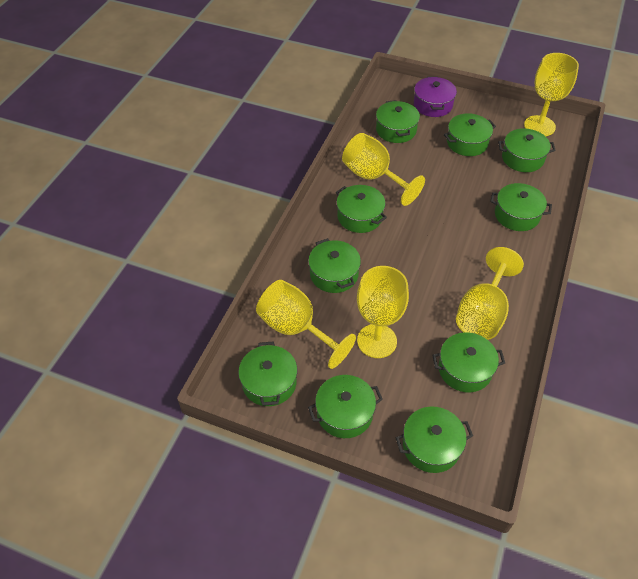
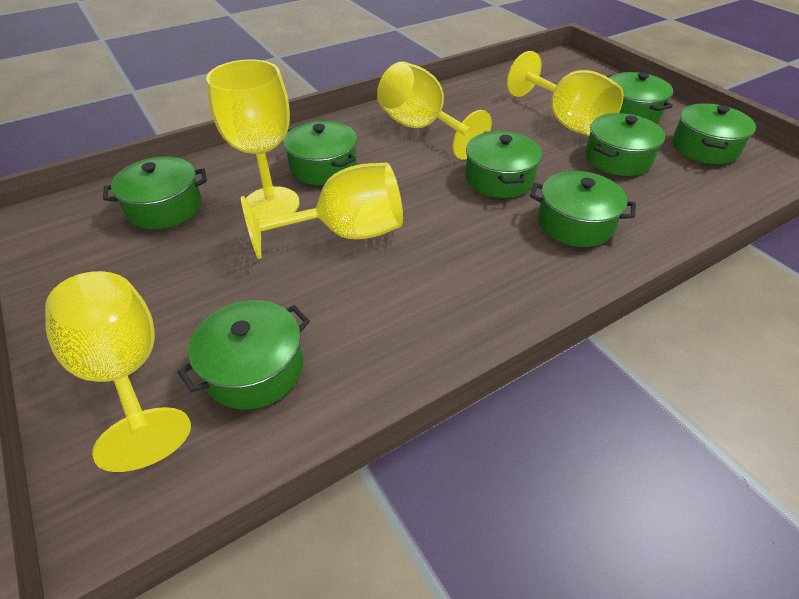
green pot: 10 -> 8
purple pot: 1 -> 0

